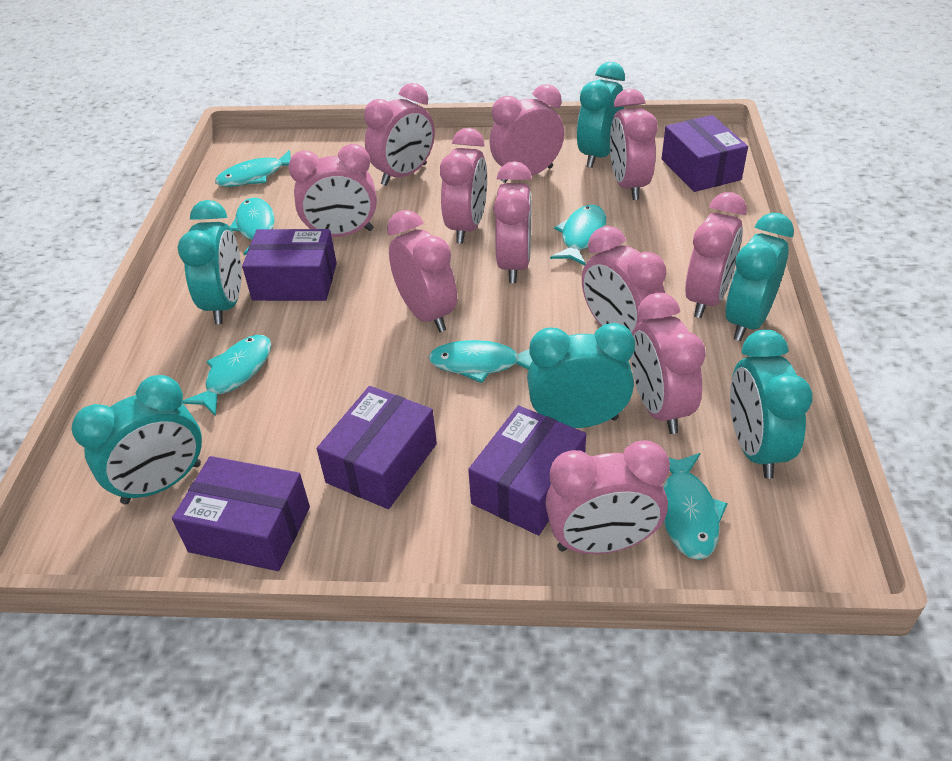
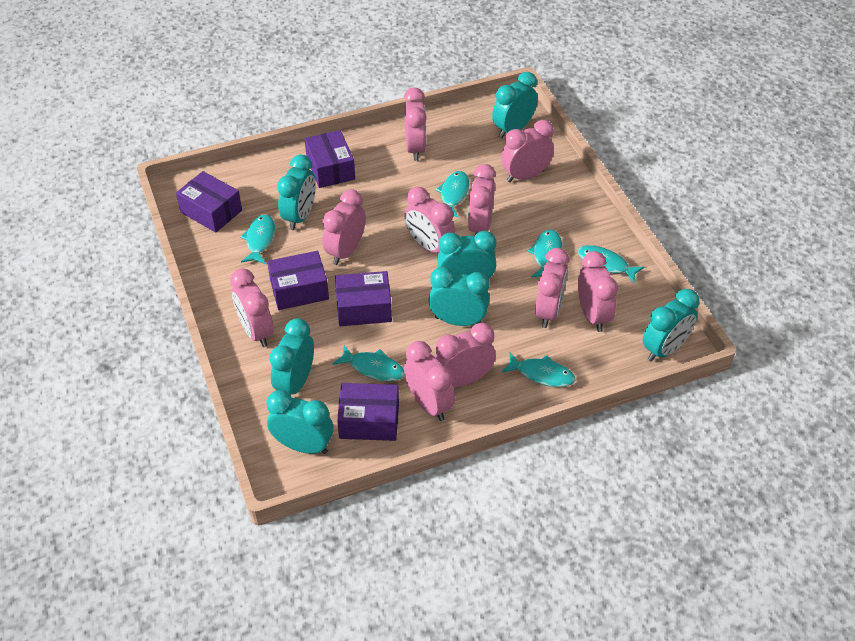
pink clock: 11 -> 10
turquoise clock: 6 -> 7

